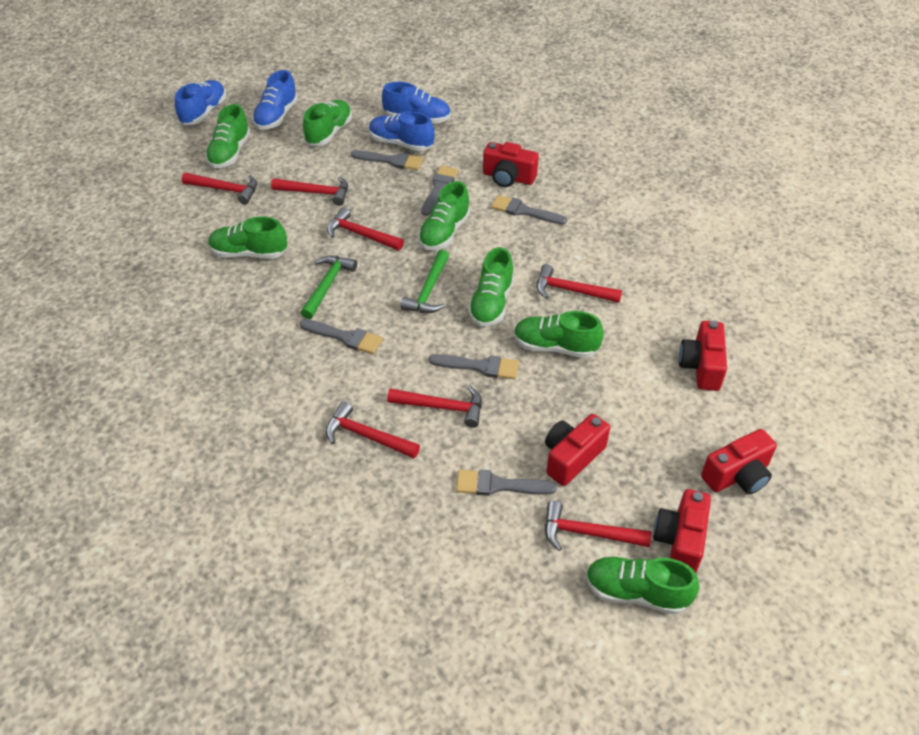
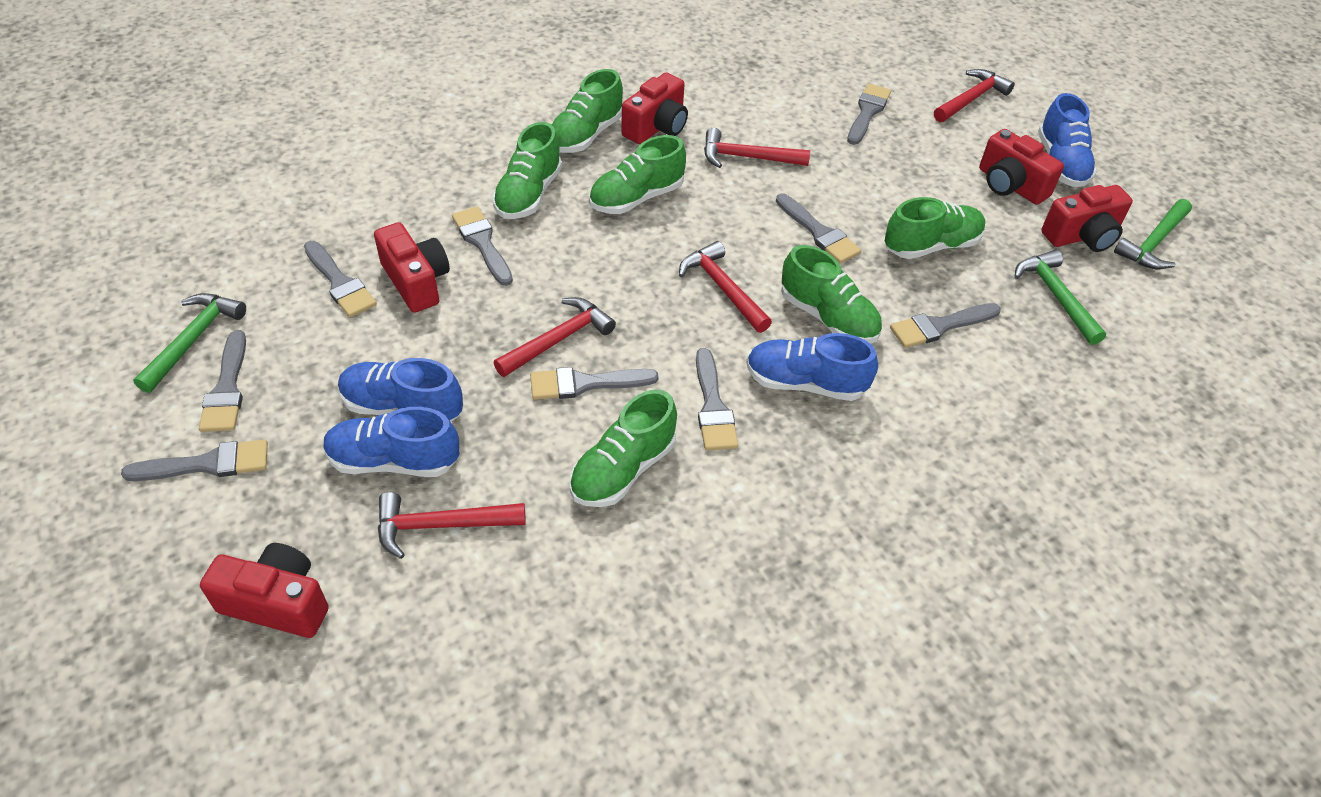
green hammer: 2 -> 3
green shoe: 7 -> 6
grey brush: 6 -> 9
red hammer: 7 -> 5

